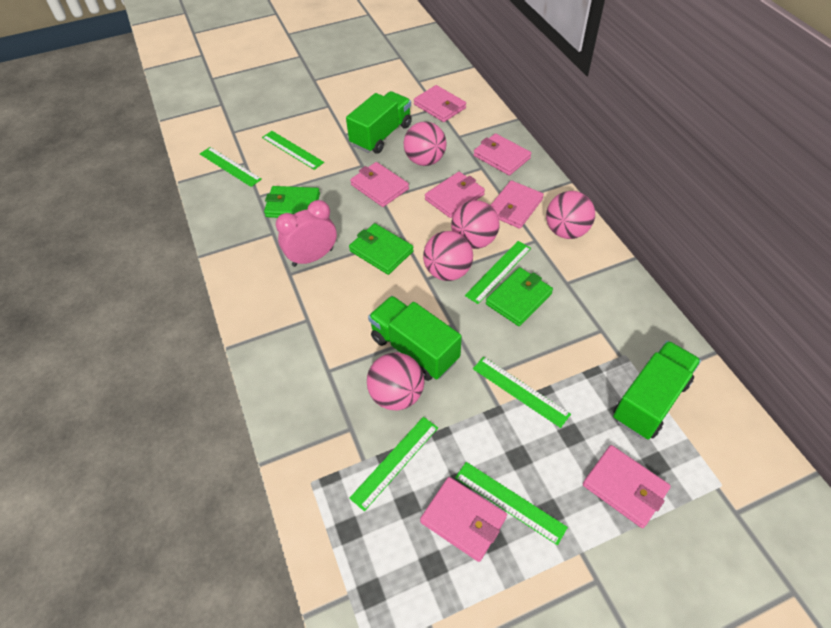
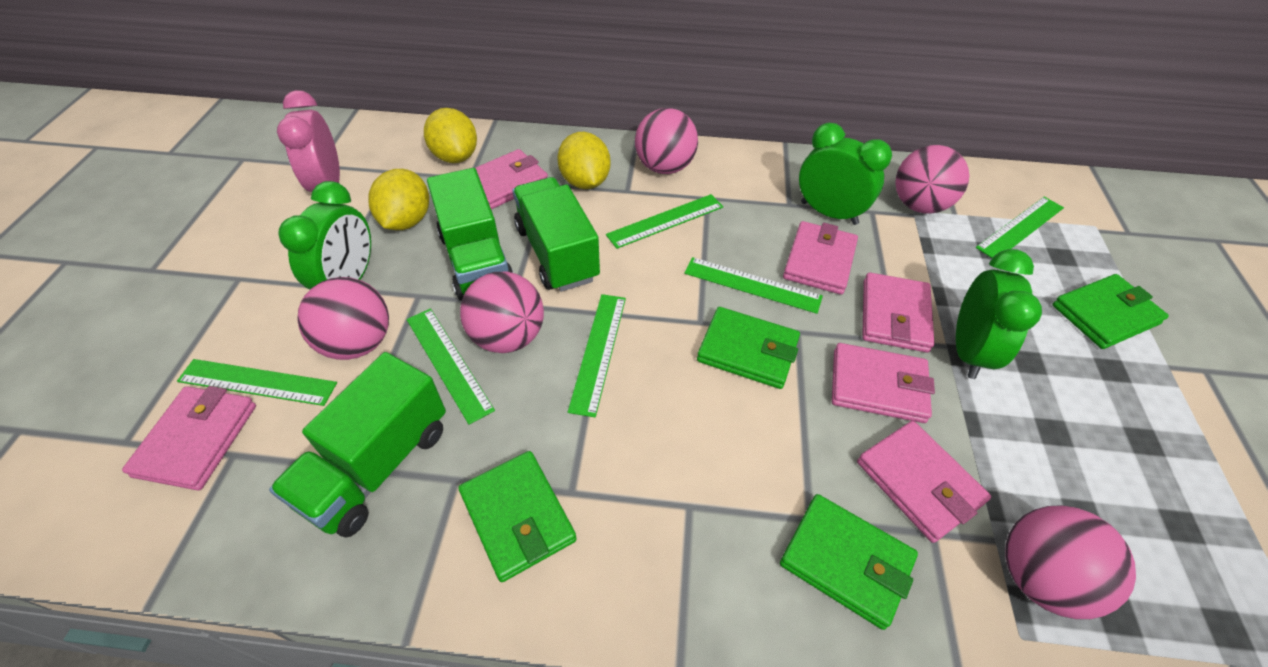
green clock: 0 -> 3
green wallet: 3 -> 4
pink wallet: 7 -> 6
yellow lemon: 0 -> 3

